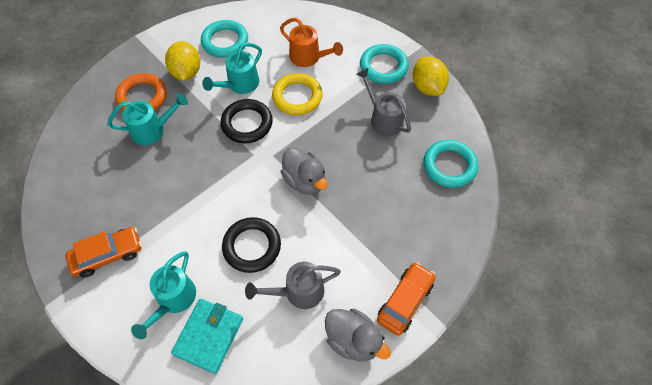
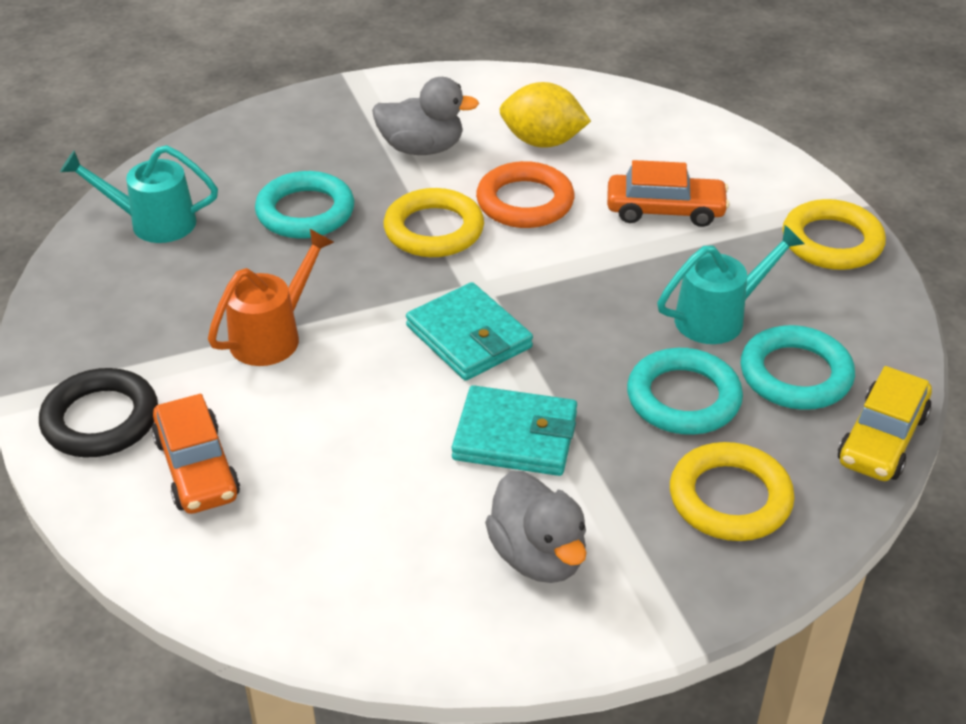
black ring: 2 -> 1
grey watering can: 2 -> 0
turquoise wallet: 1 -> 2
turquoise watering can: 3 -> 2
yellow car: 0 -> 1
yellow lemon: 2 -> 1
yellow ring: 1 -> 3

